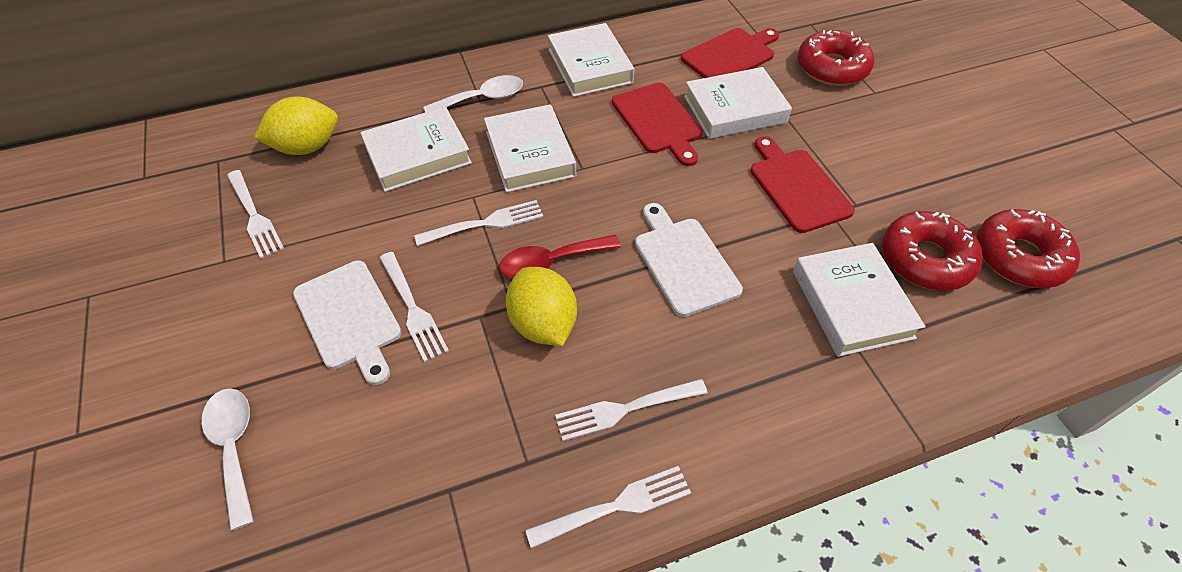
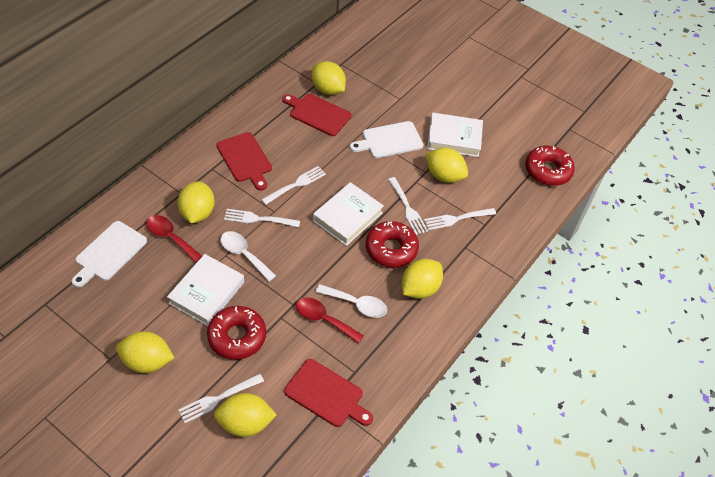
red spoon: 1 -> 2
white book: 5 -> 3
yellow lemon: 2 -> 6

